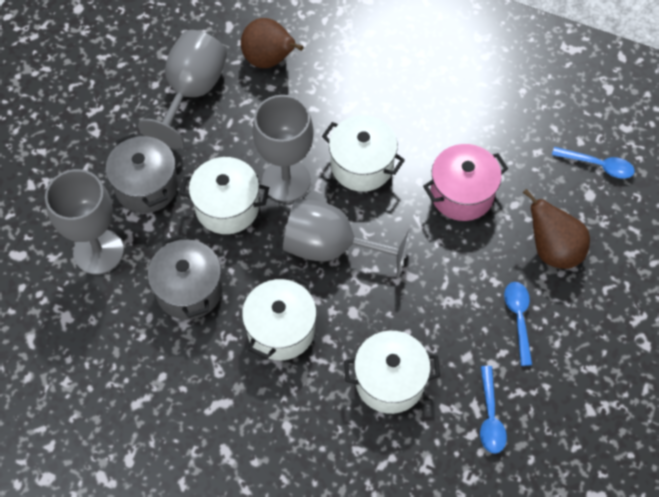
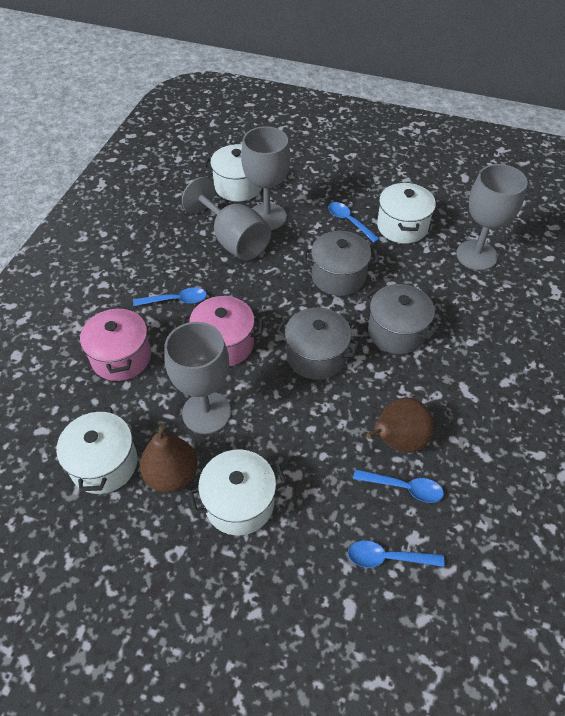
blue spoon: 3 -> 4
grey pot: 2 -> 3
pink pot: 1 -> 2

